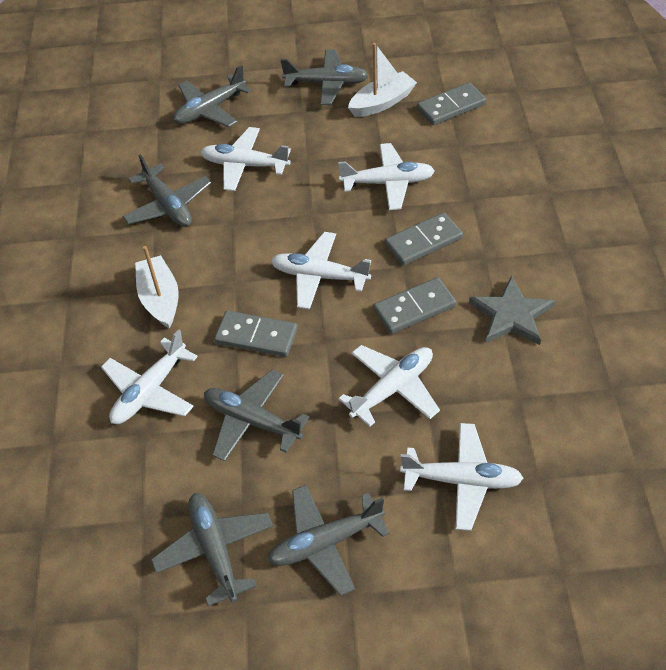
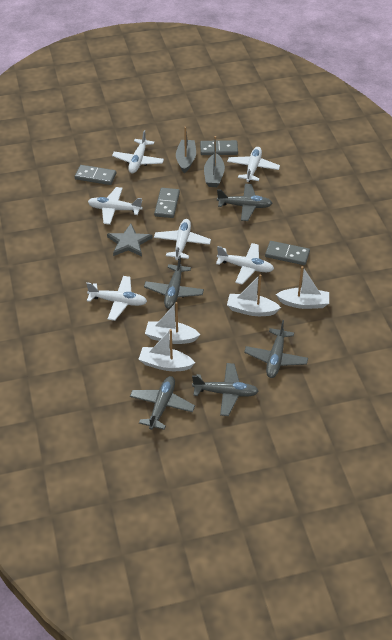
grey boat: 0 -> 2
grey plane: 6 -> 5
white boat: 2 -> 4

